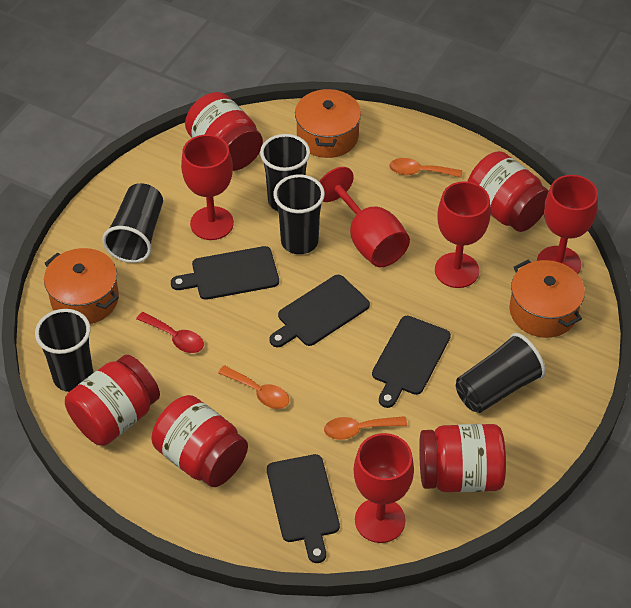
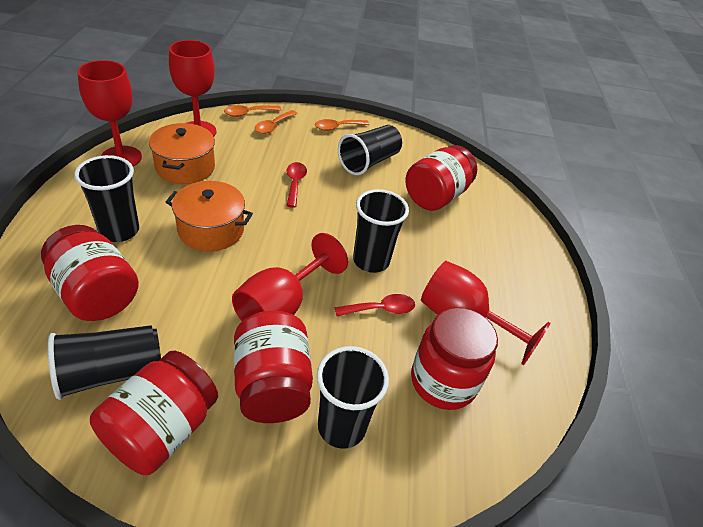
black cutting board: 4 -> 0
orange pot: 3 -> 2
red goblet: 5 -> 4
red spoon: 1 -> 2

